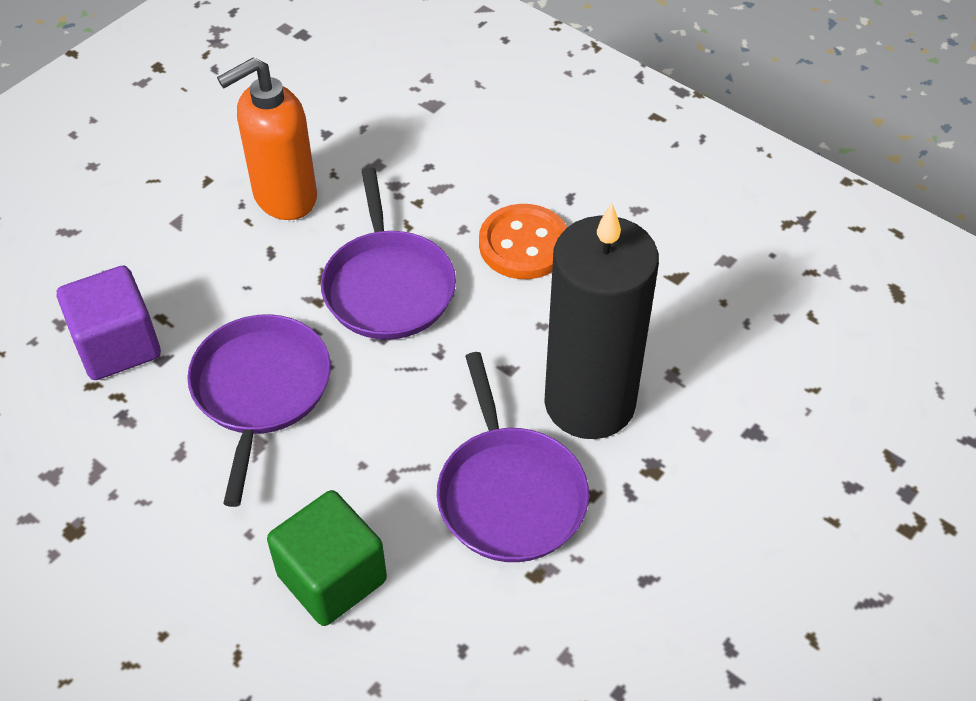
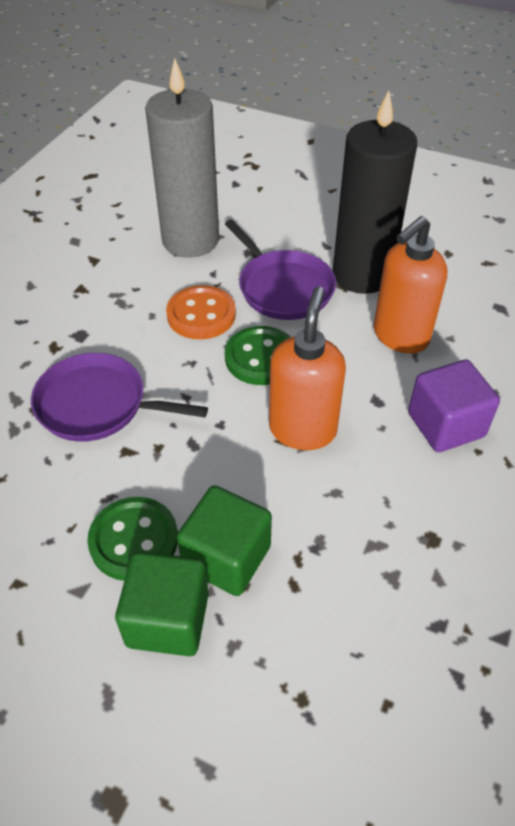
green button: 0 -> 2
green cube: 1 -> 2
grey candle: 0 -> 1
orange soap dispenser: 1 -> 2
purple pan: 3 -> 2

